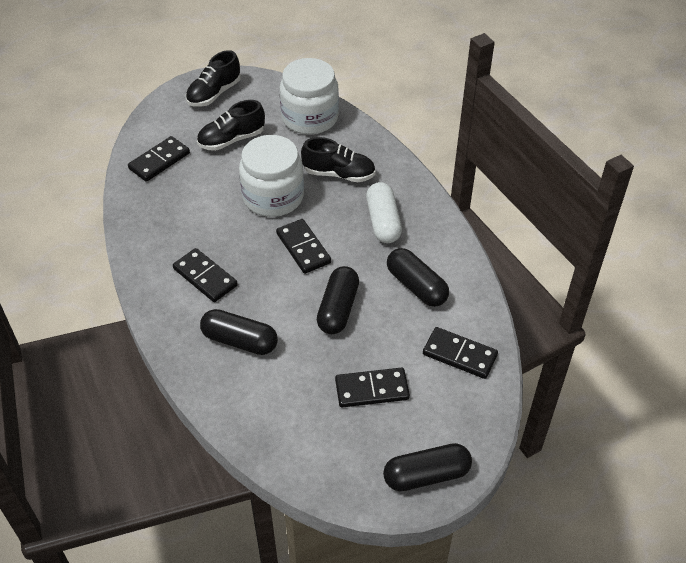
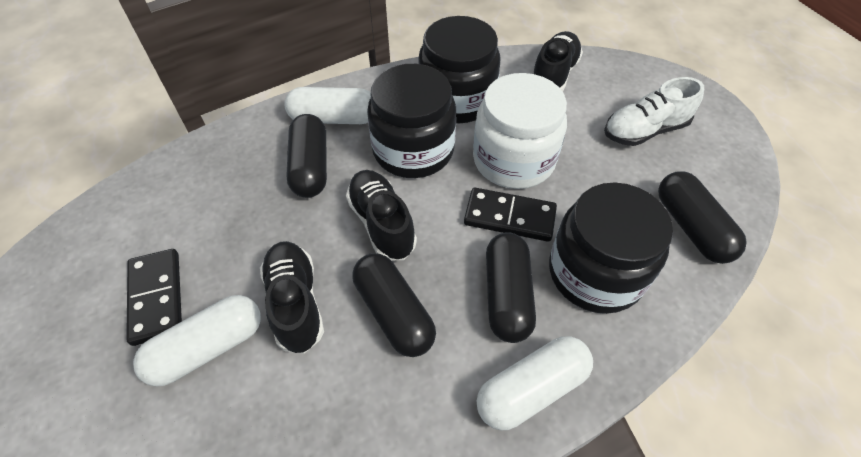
black domino: 5 -> 2
black jar: 0 -> 3
white capsule: 1 -> 3
white jar: 2 -> 1
white shoe: 0 -> 1

